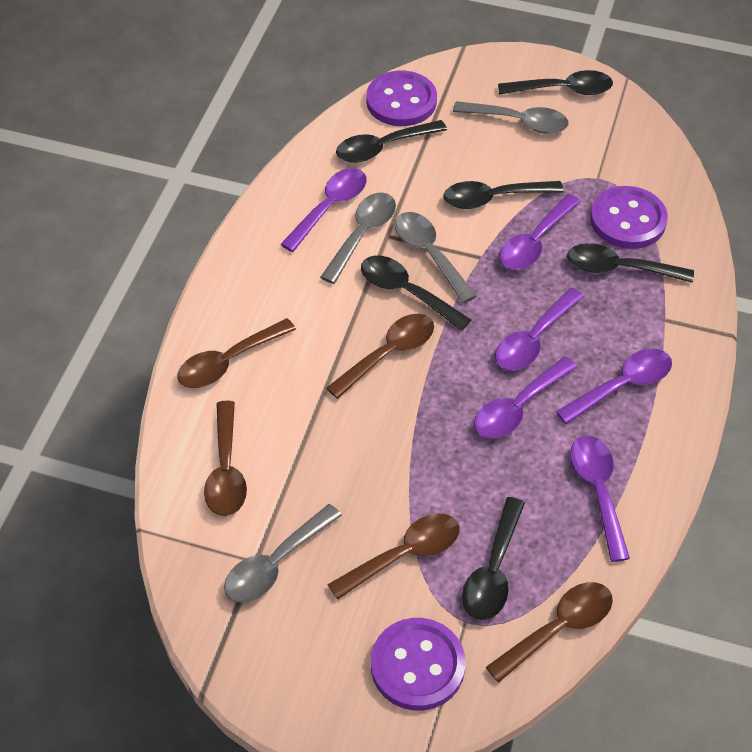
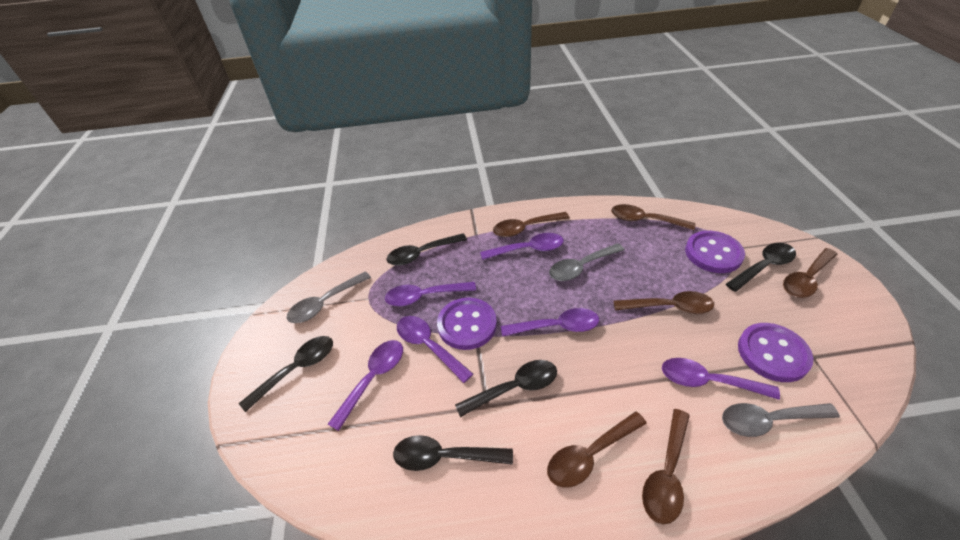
black spoon: 6 -> 5
brown spoon: 5 -> 6
grey spoon: 4 -> 3

